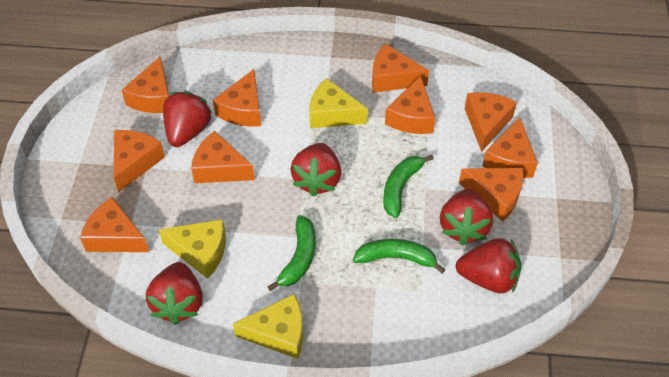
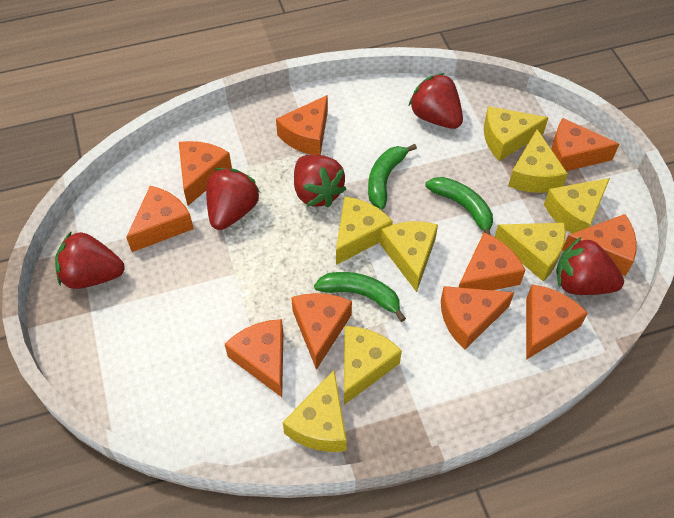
yellow cheese: 3 -> 8

